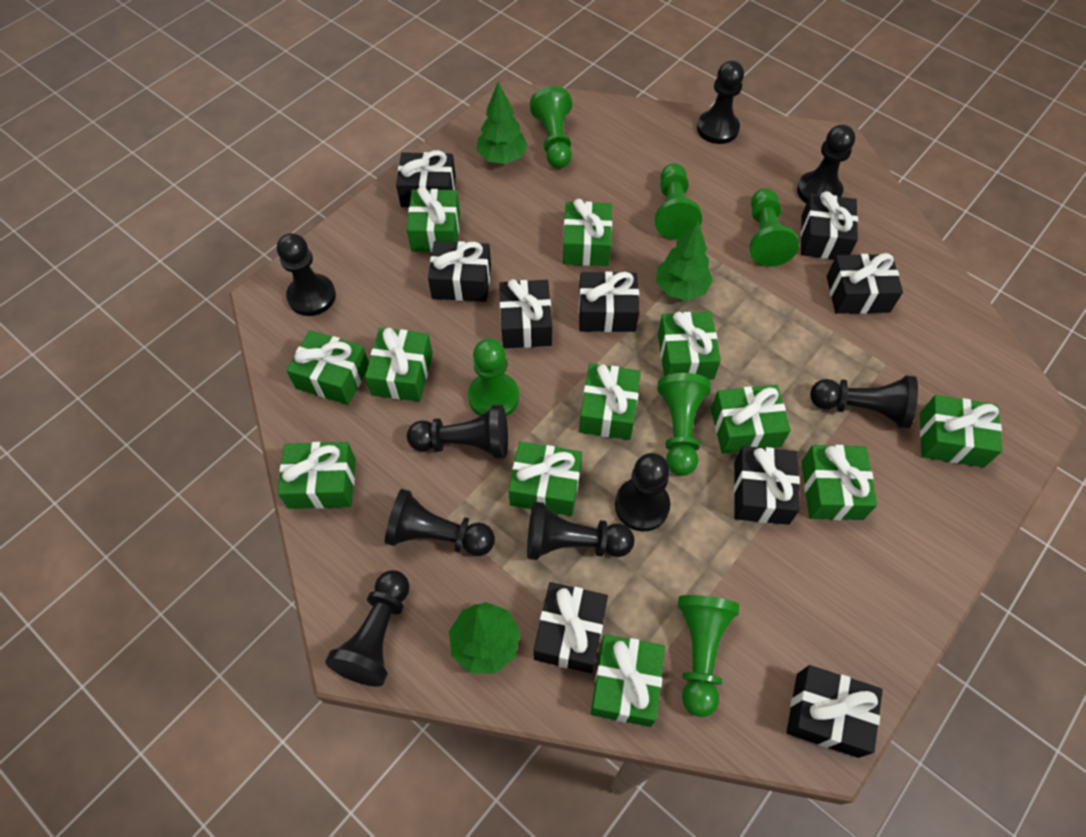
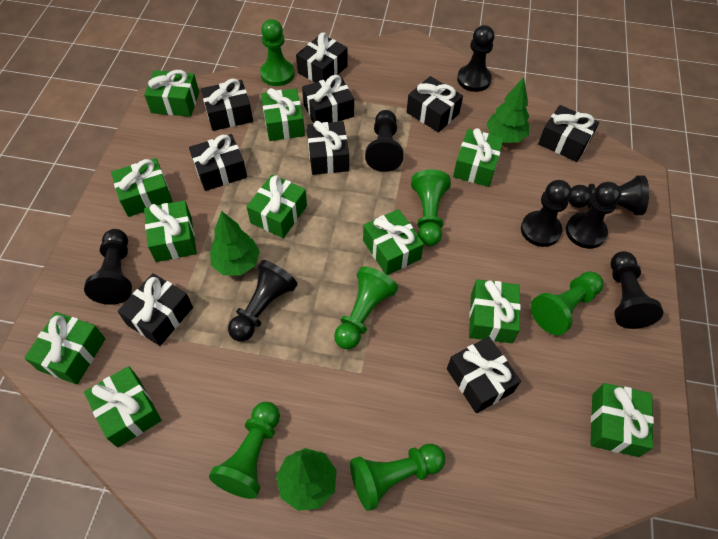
black pawn: 9 -> 8
green gift: 12 -> 11

